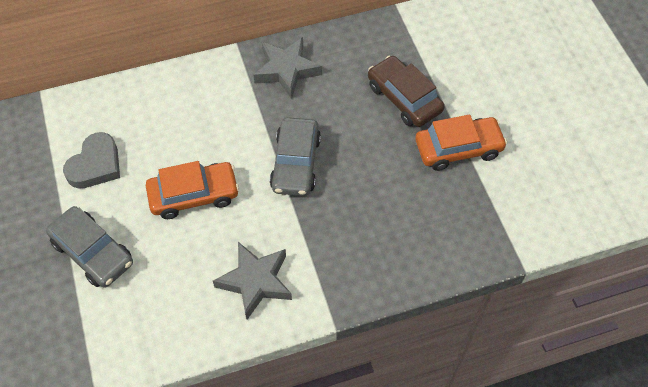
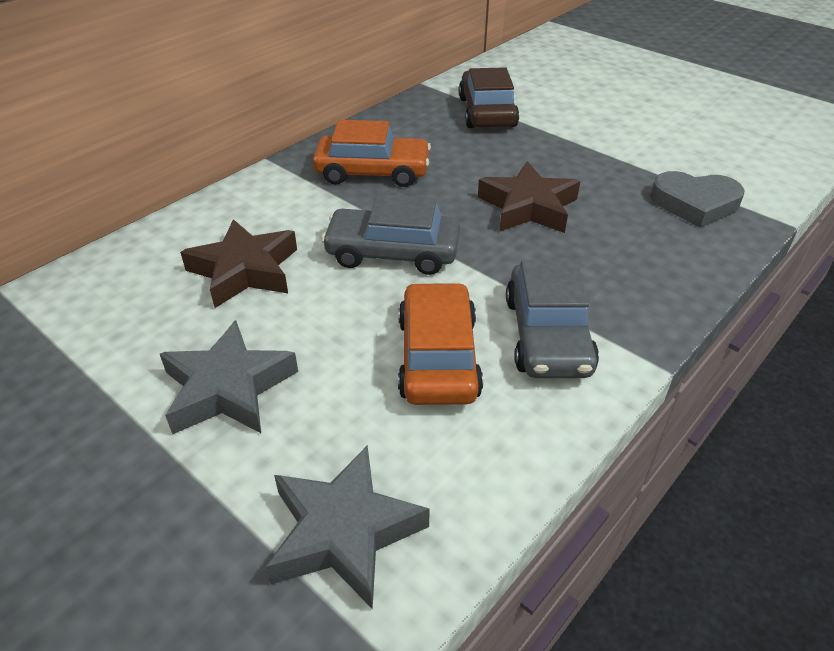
brown star: 0 -> 2

